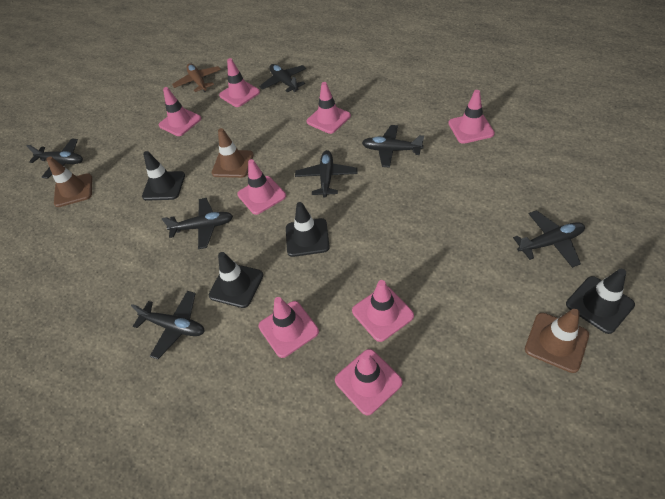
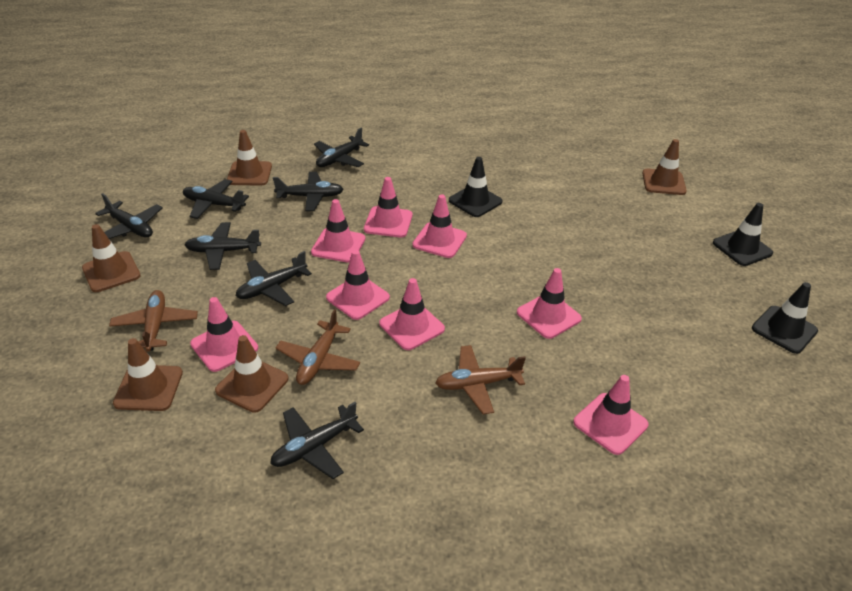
black traffic cone: 4 -> 3
brown plane: 1 -> 3
brown traffic cone: 3 -> 5

